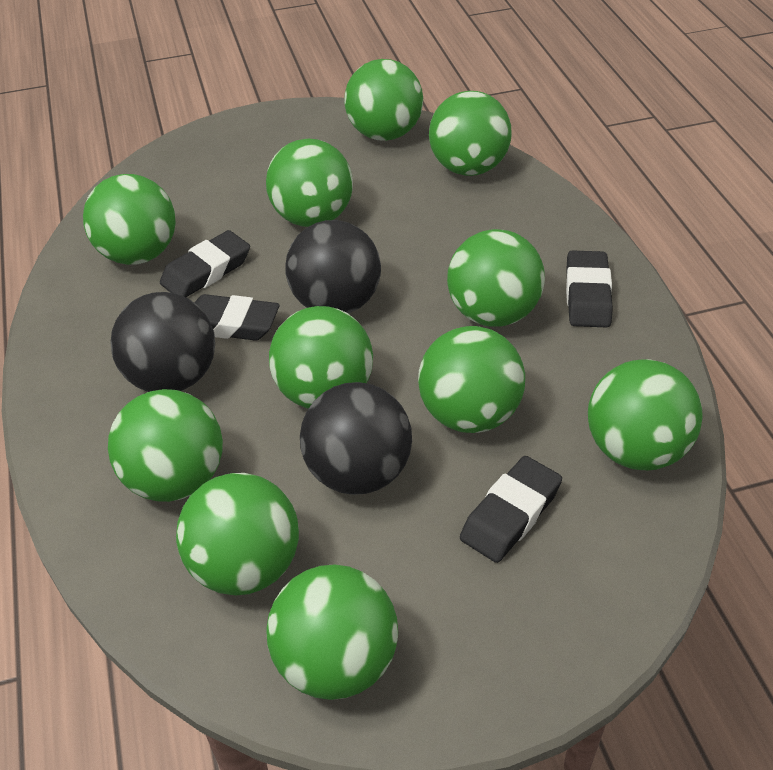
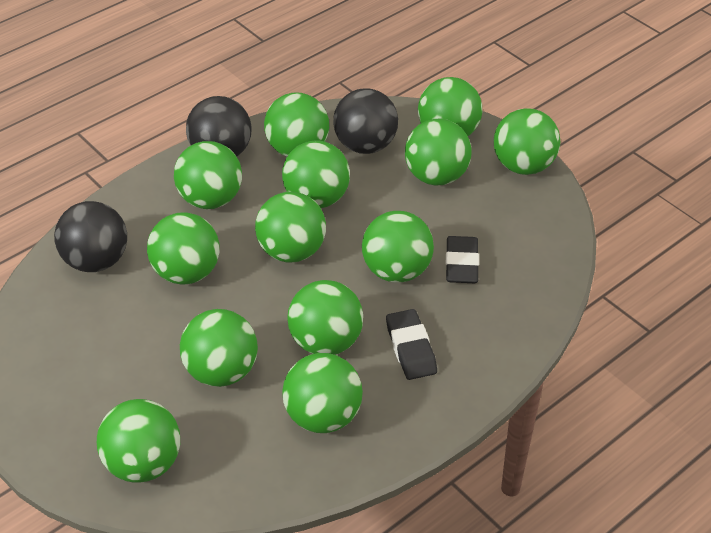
black eraser: 4 -> 2
green ball: 11 -> 13

